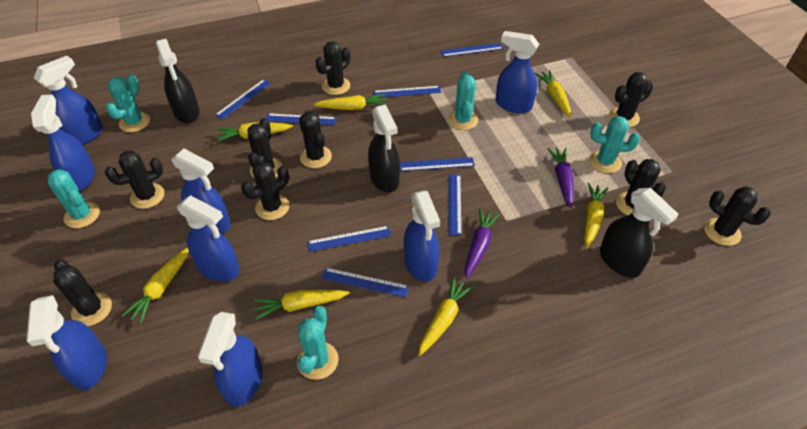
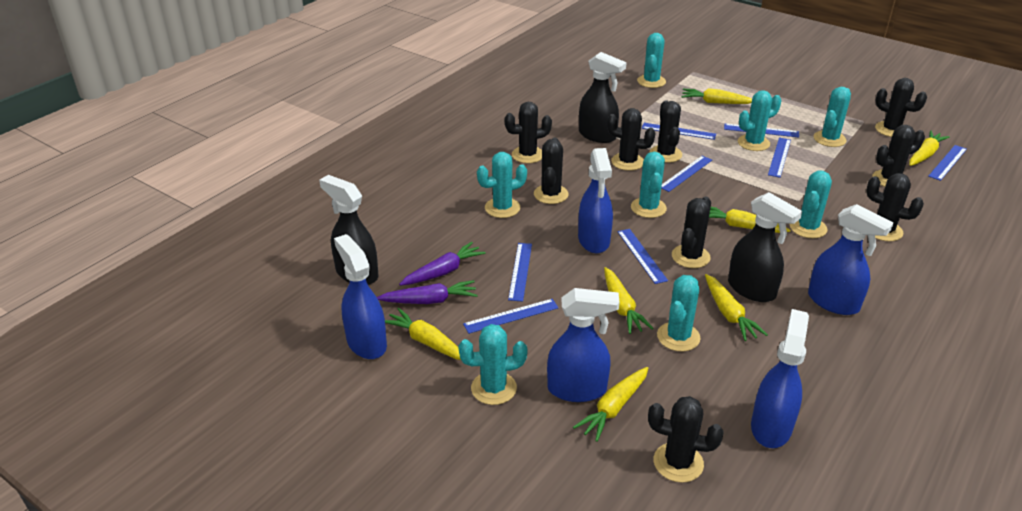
blue spray bottle: 8 -> 5
turquoise cactus: 5 -> 8

